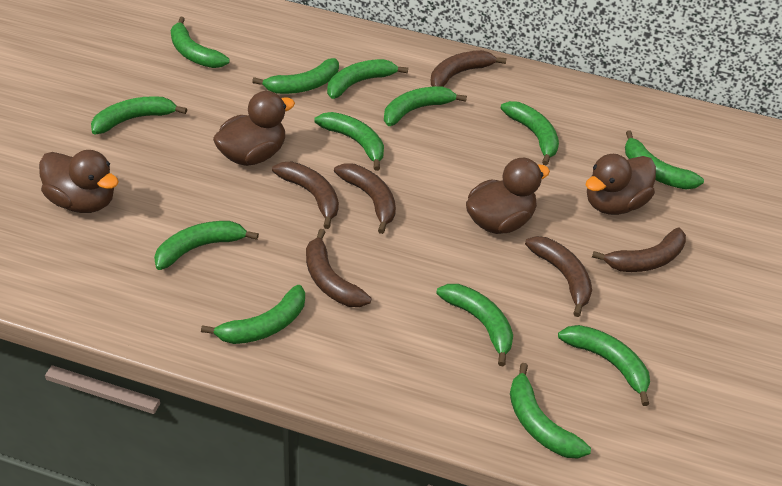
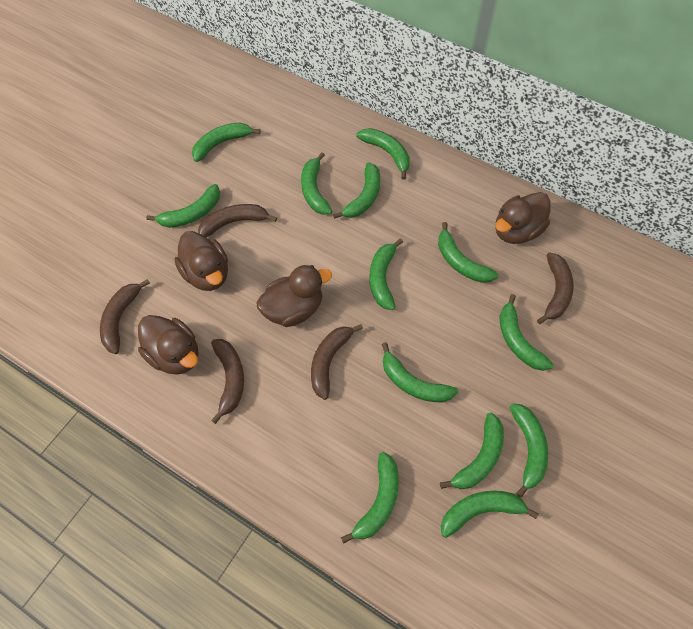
brown banana: 6 -> 5

